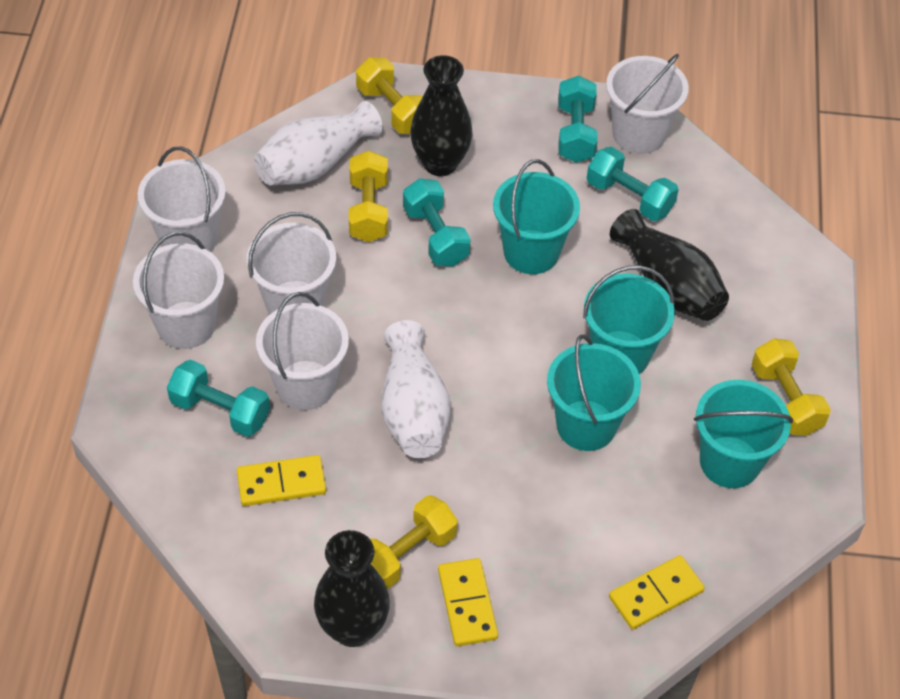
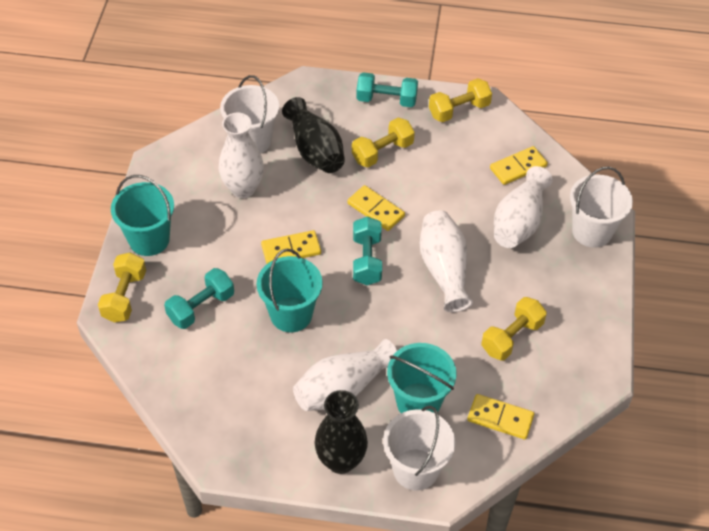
black vase: 3 -> 2
turquoise bucket: 4 -> 3
turquoise dumbbell: 4 -> 3
white bucket: 5 -> 3
white vase: 2 -> 4
yellow domino: 3 -> 4

